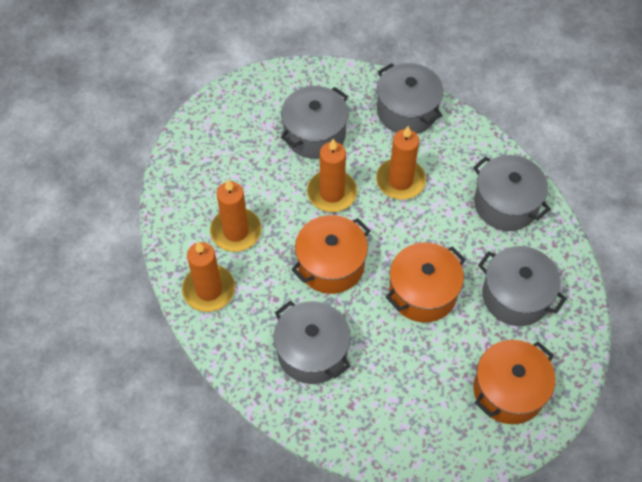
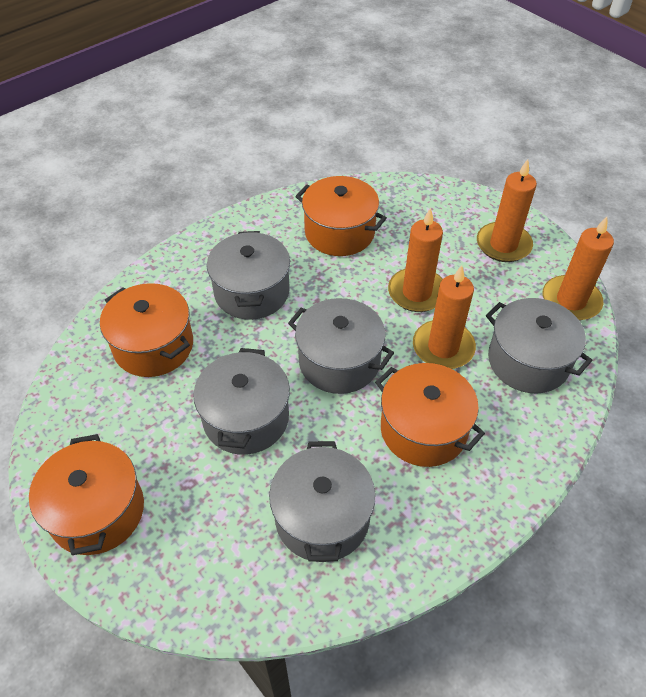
orange pot: 3 -> 4

